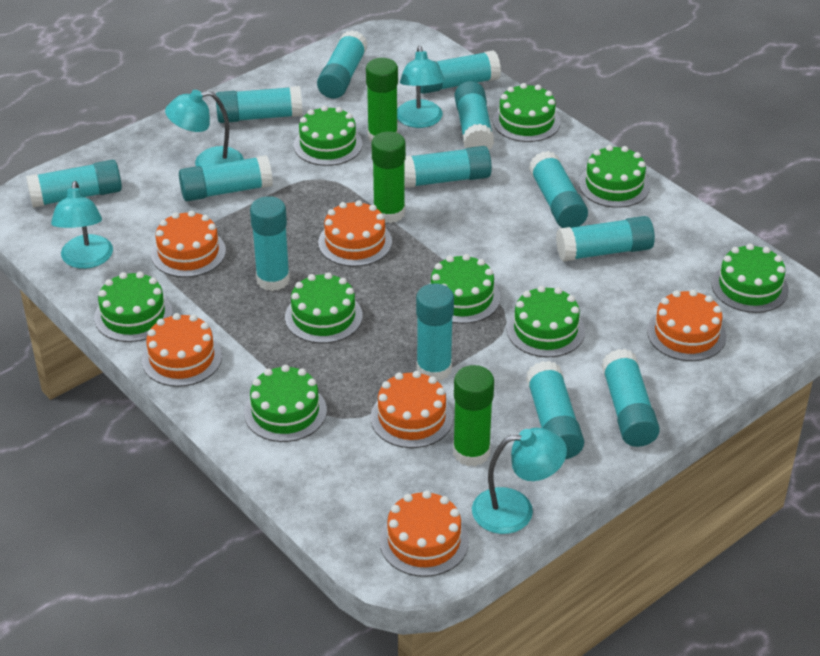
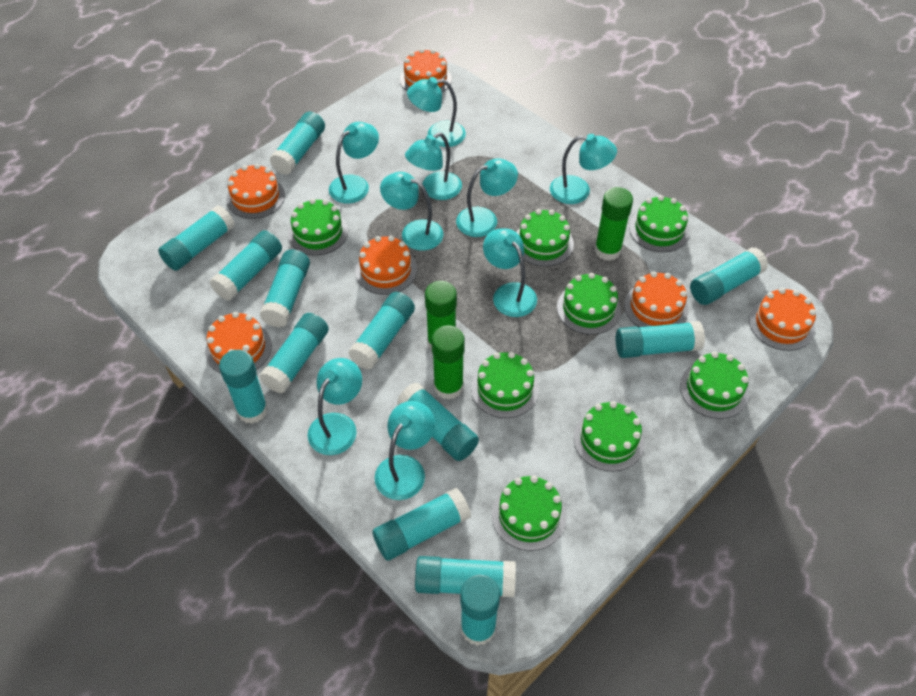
green cake: 9 -> 8
turquoise lamp: 4 -> 9

